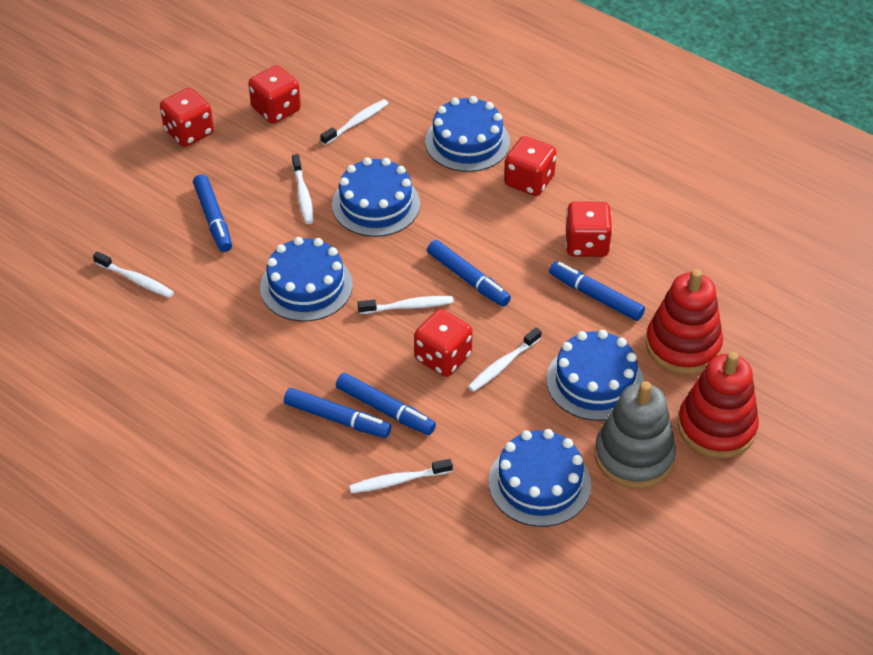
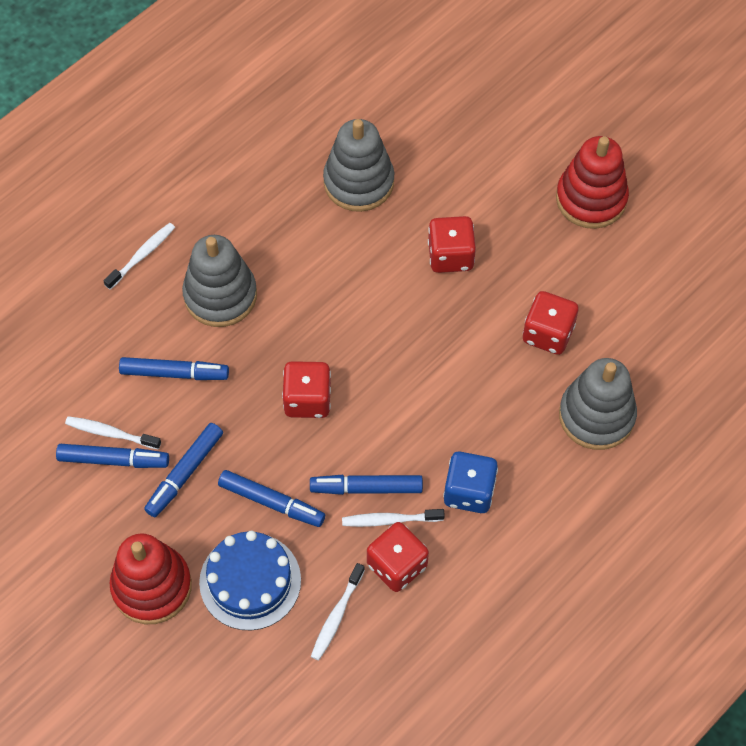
blue cake: 5 -> 1
blue dice: 0 -> 1
grey stacking toy: 1 -> 3
red dice: 5 -> 4
white toothbrush: 6 -> 4

